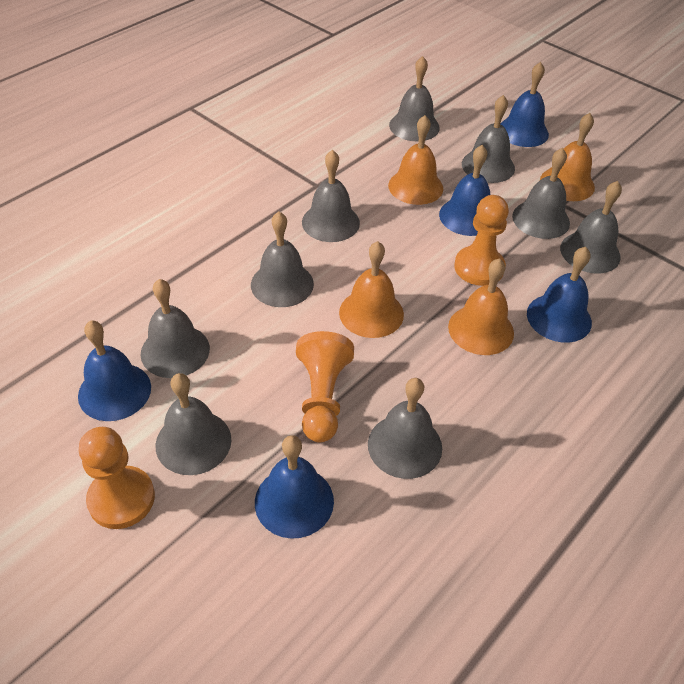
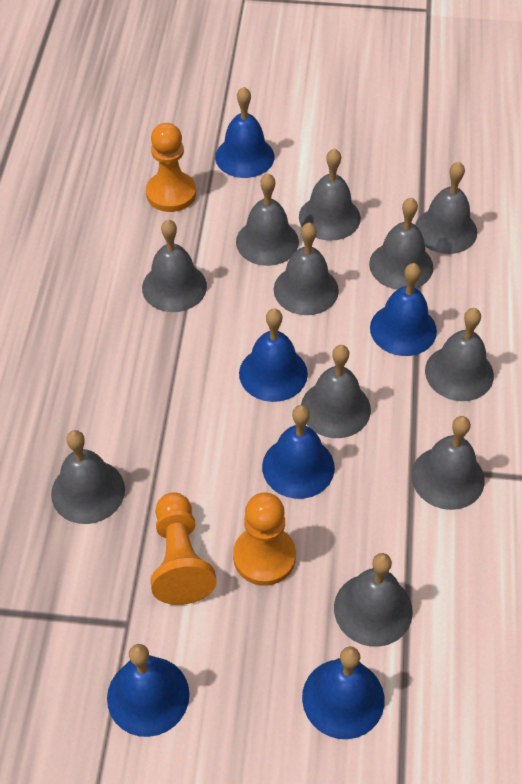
blue bell: 5 -> 6
grey bell: 9 -> 11
orange bell: 4 -> 0

